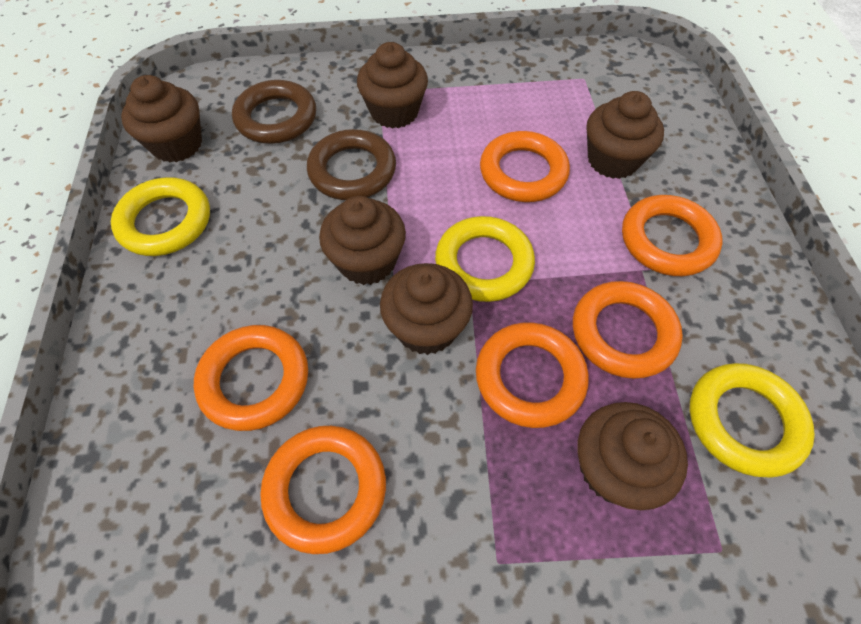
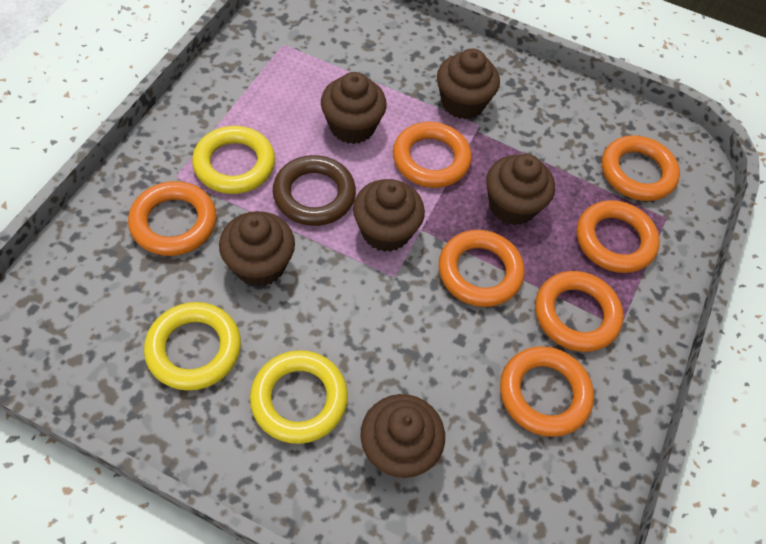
brown ring: 2 -> 1
orange ring: 6 -> 7

